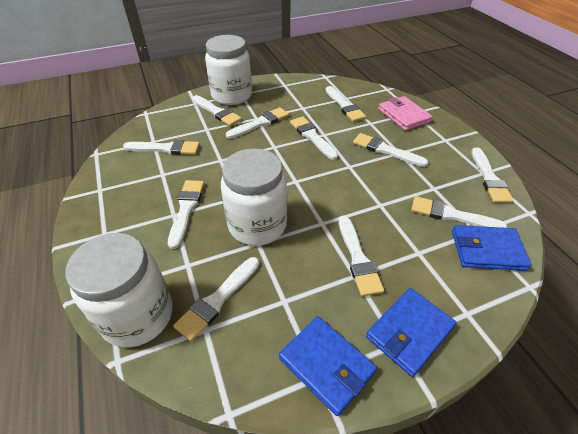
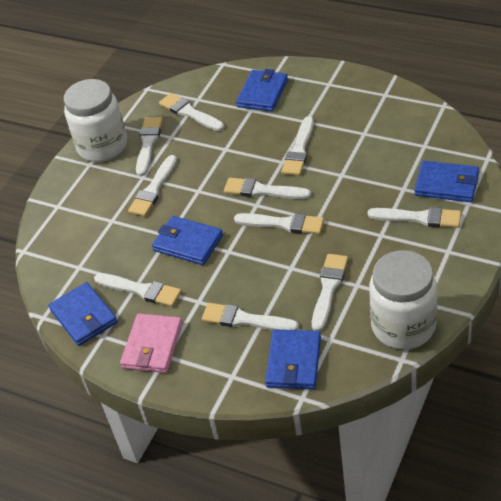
blue wallet: 3 -> 5
white brush: 11 -> 10
white jar: 3 -> 2

